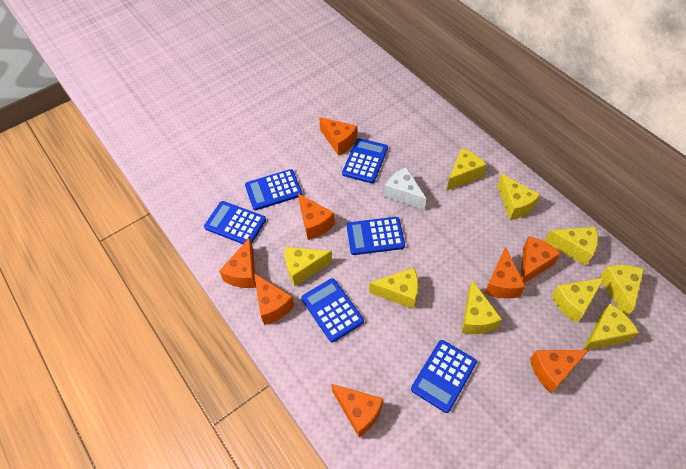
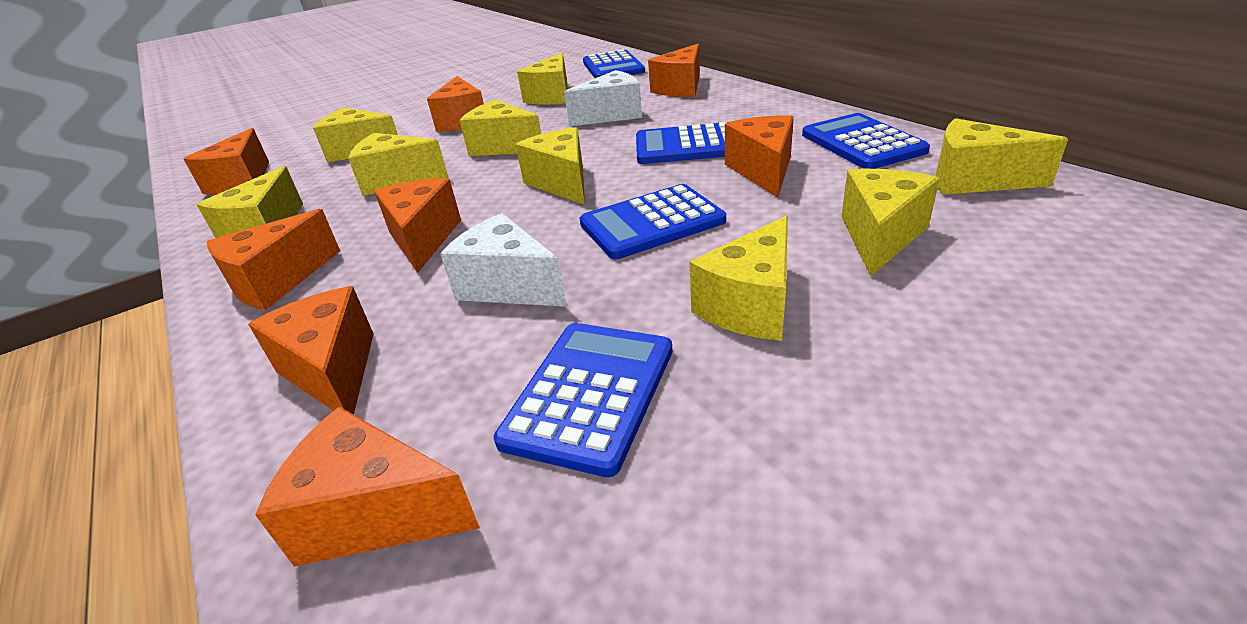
blue calculator: 6 -> 5
white cheese: 1 -> 2

